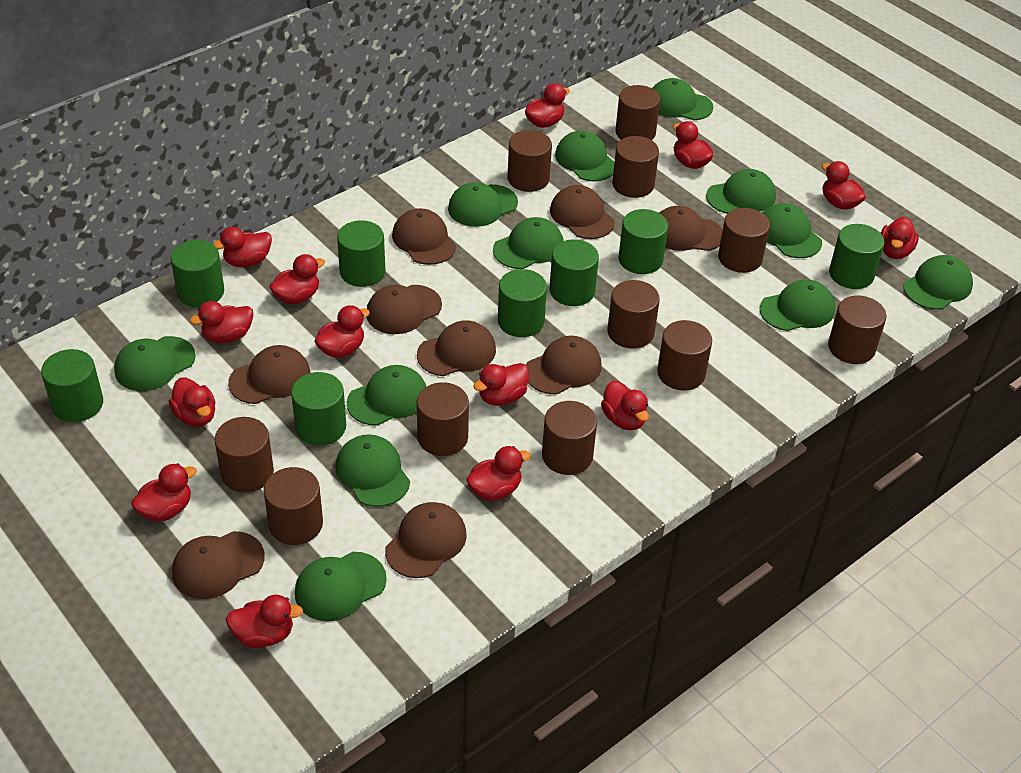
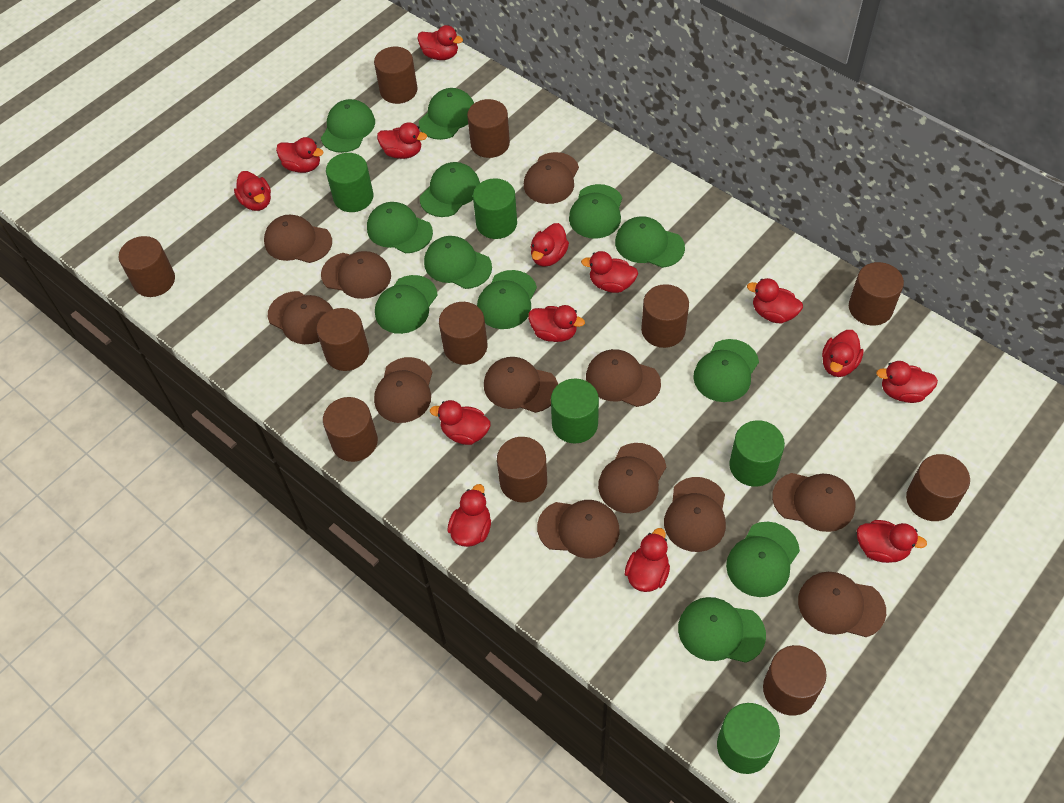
brown cap: 9 -> 12
green cylinder: 8 -> 5

